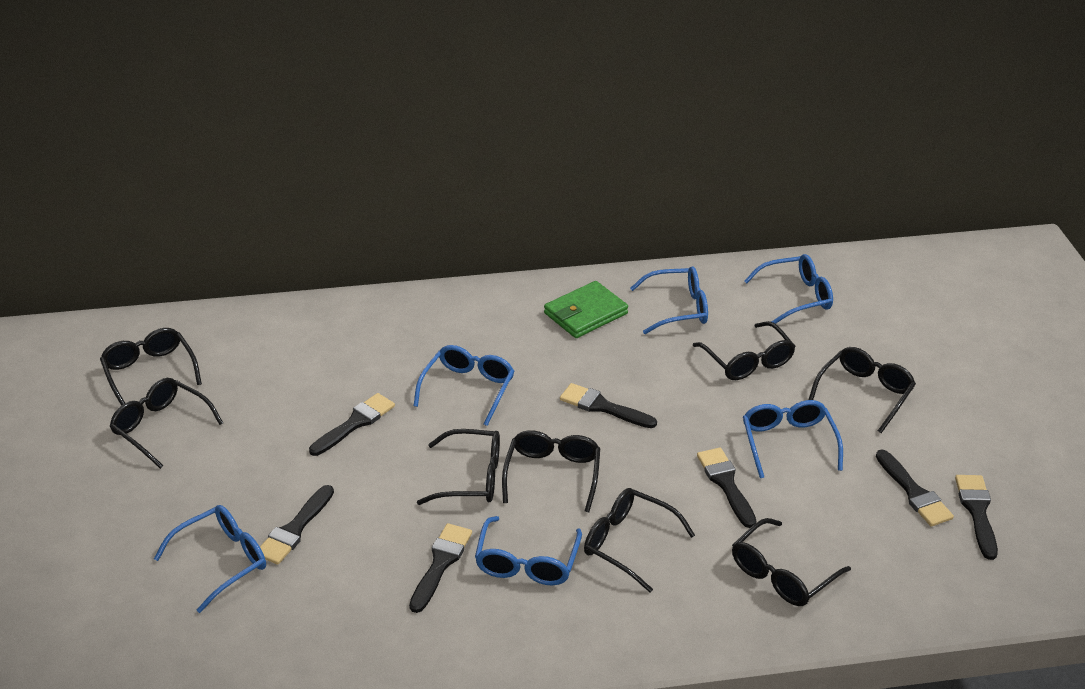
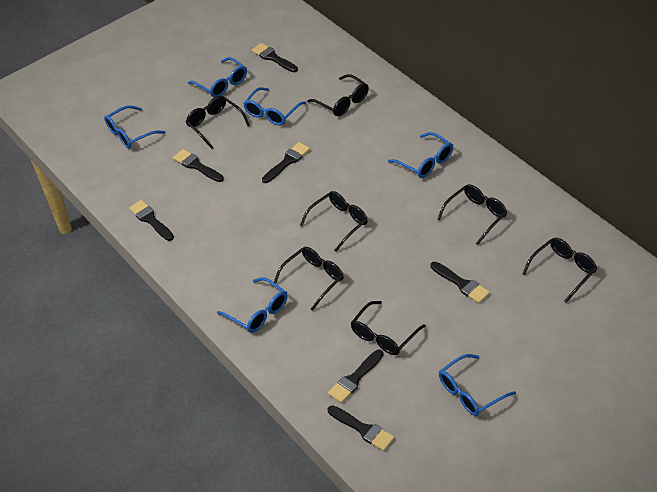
black glasses: 8 -> 7
green wallet: 1 -> 0

